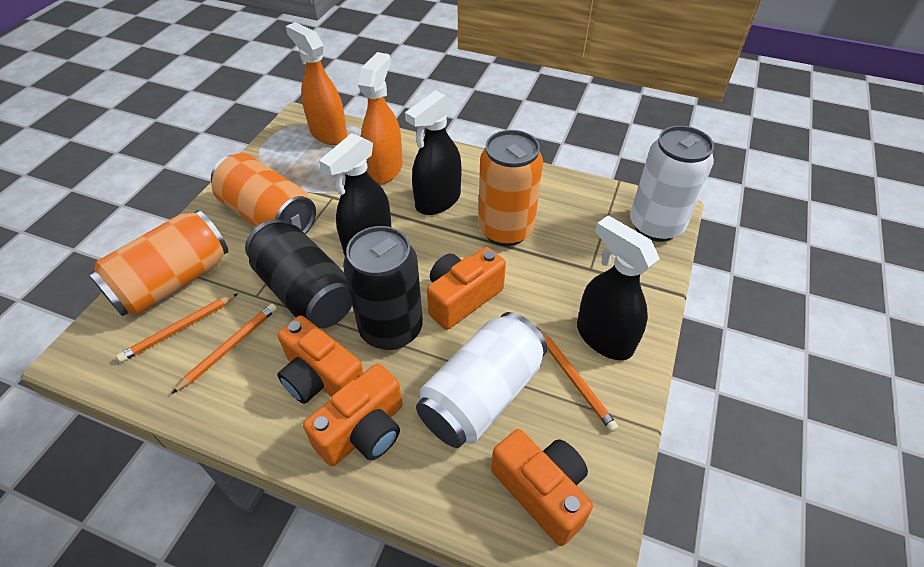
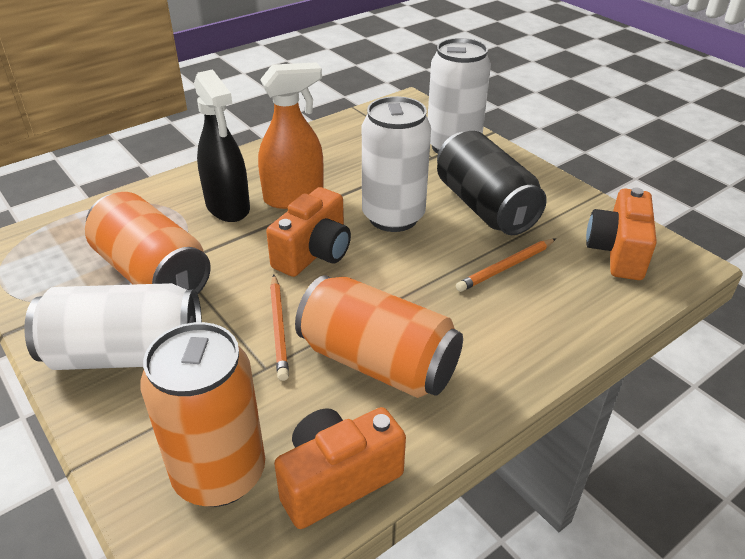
black can: 2 -> 1
black spray bottle: 3 -> 1
orange camera: 4 -> 3
orange pencil: 3 -> 2
orange spray bottle: 2 -> 1
white can: 2 -> 3

